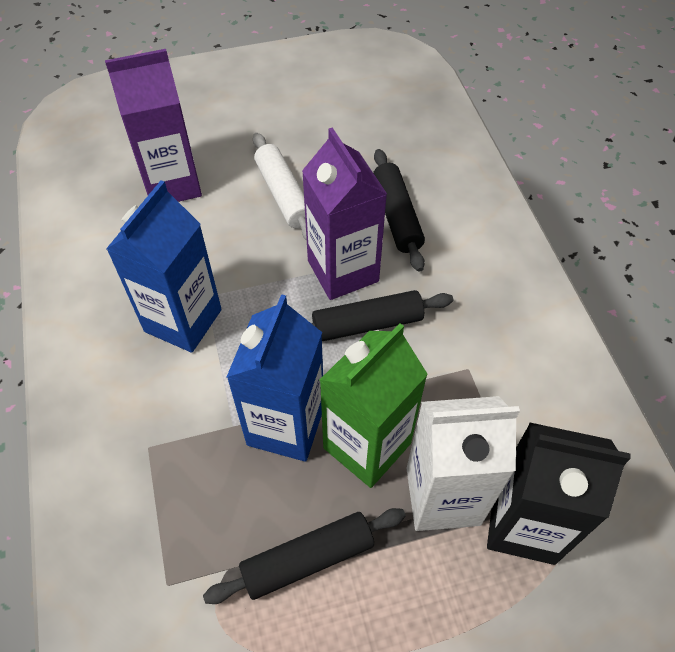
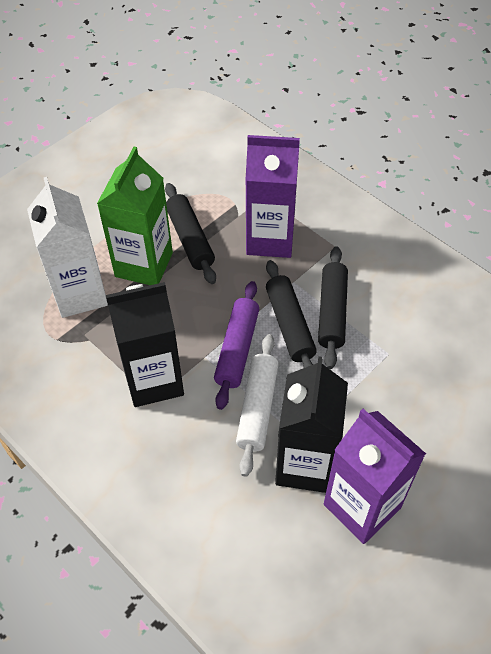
black carton: 1 -> 2
blue carton: 2 -> 0
purple rolling pin: 0 -> 1

